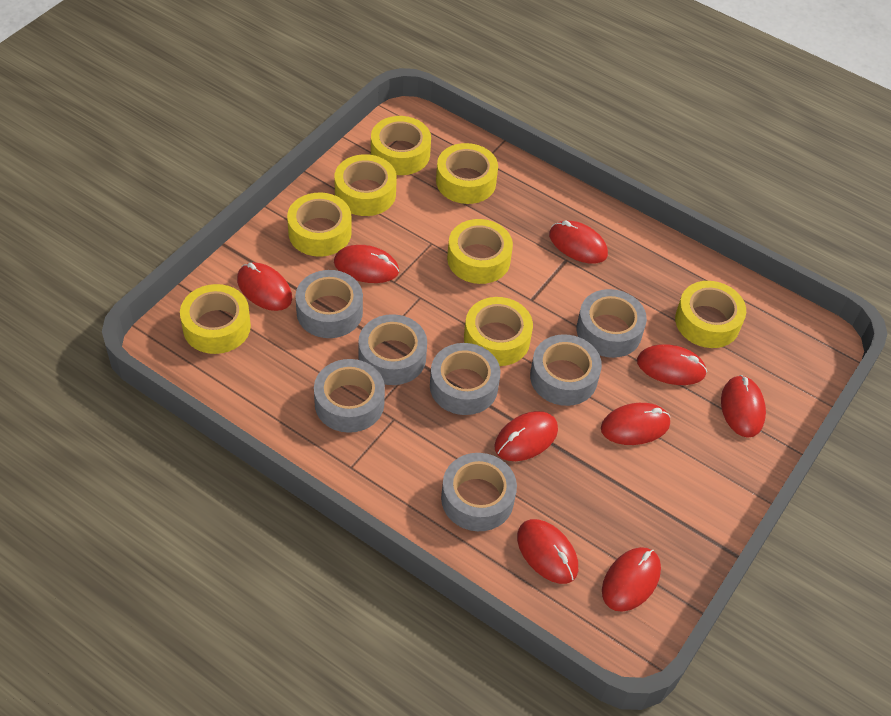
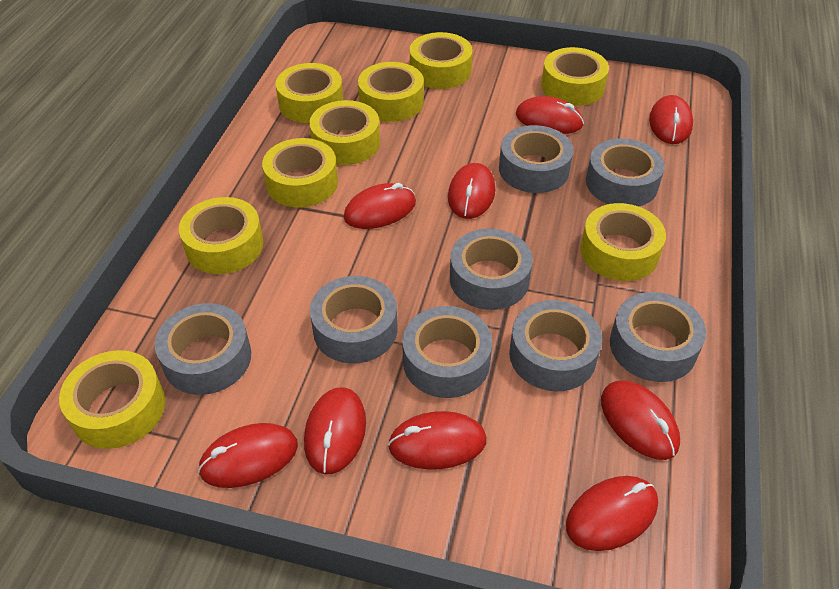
grey tape: 7 -> 8
yellow tape: 8 -> 9

